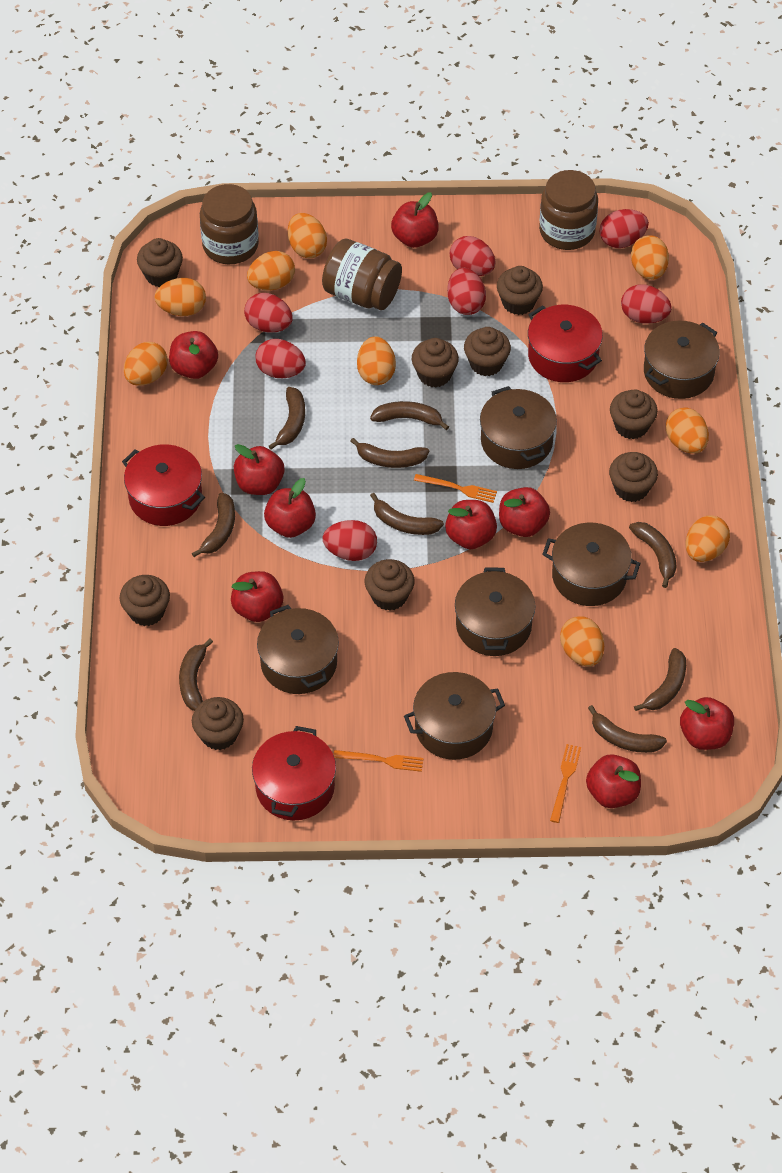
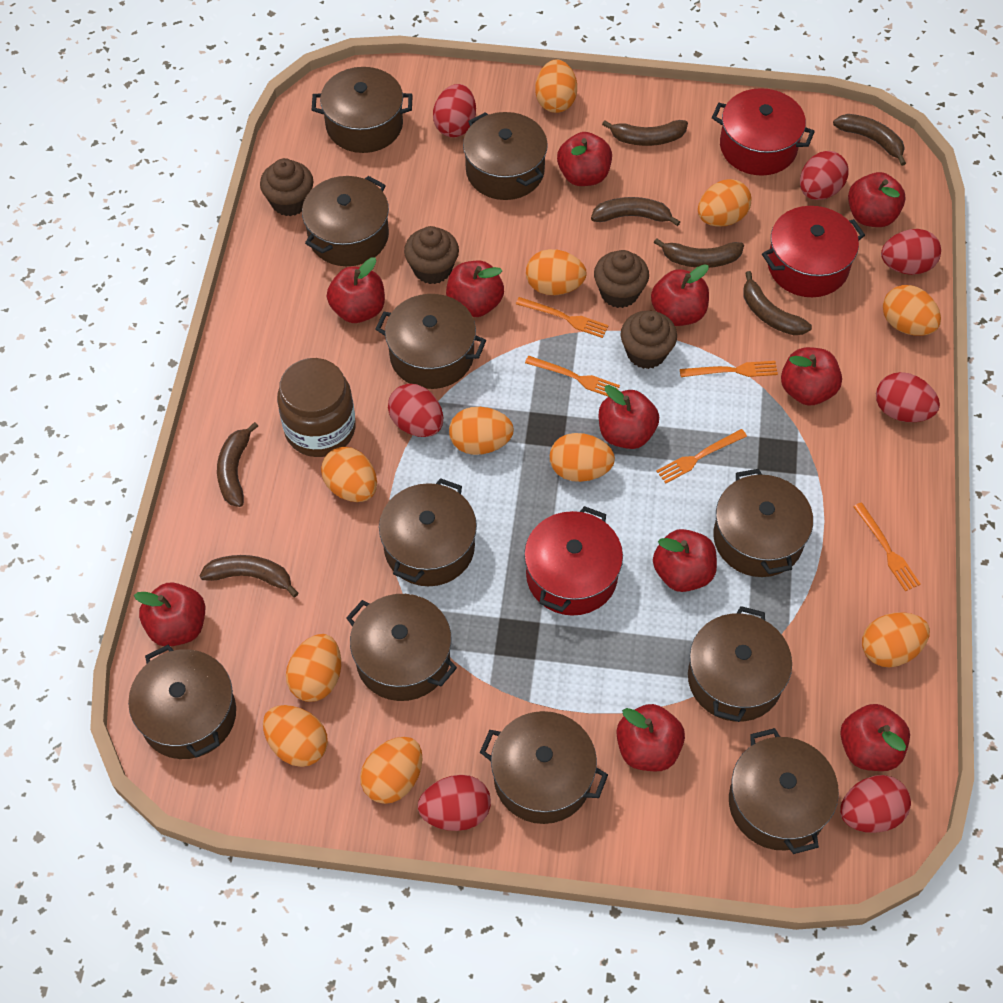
brown banana: 9 -> 7
brown cupcake: 9 -> 4
brown jar: 3 -> 1
brown pot: 6 -> 11
orange egg: 9 -> 11
orange fork: 3 -> 5
red apple: 9 -> 11

